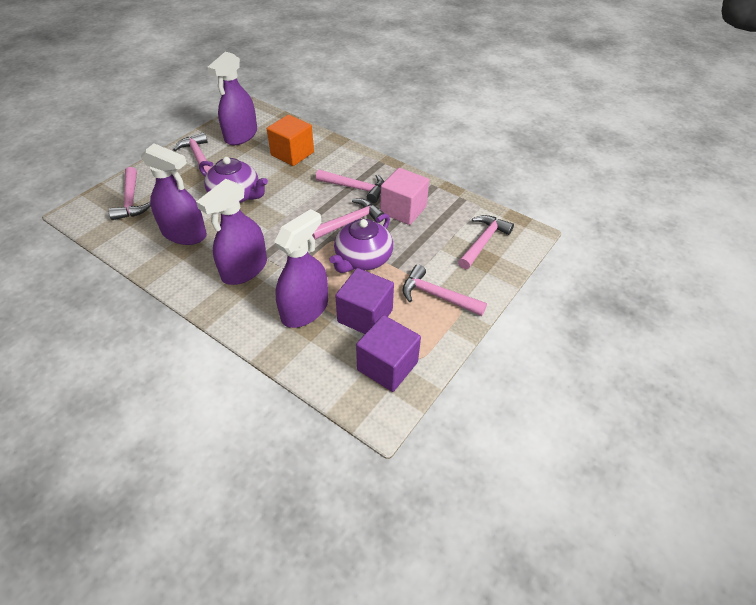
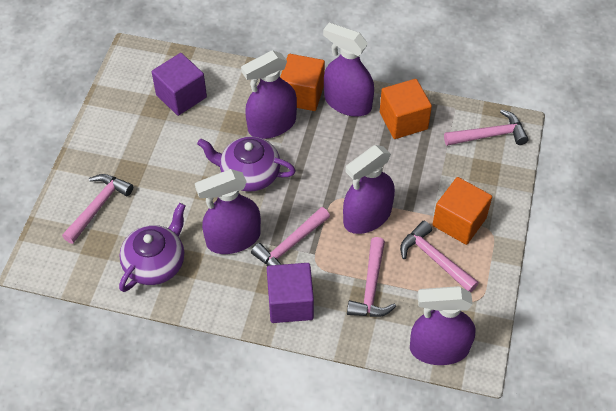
orange cube: 1 -> 3
pink cube: 1 -> 0
pink hammer: 6 -> 5
purple spray bottle: 4 -> 5

